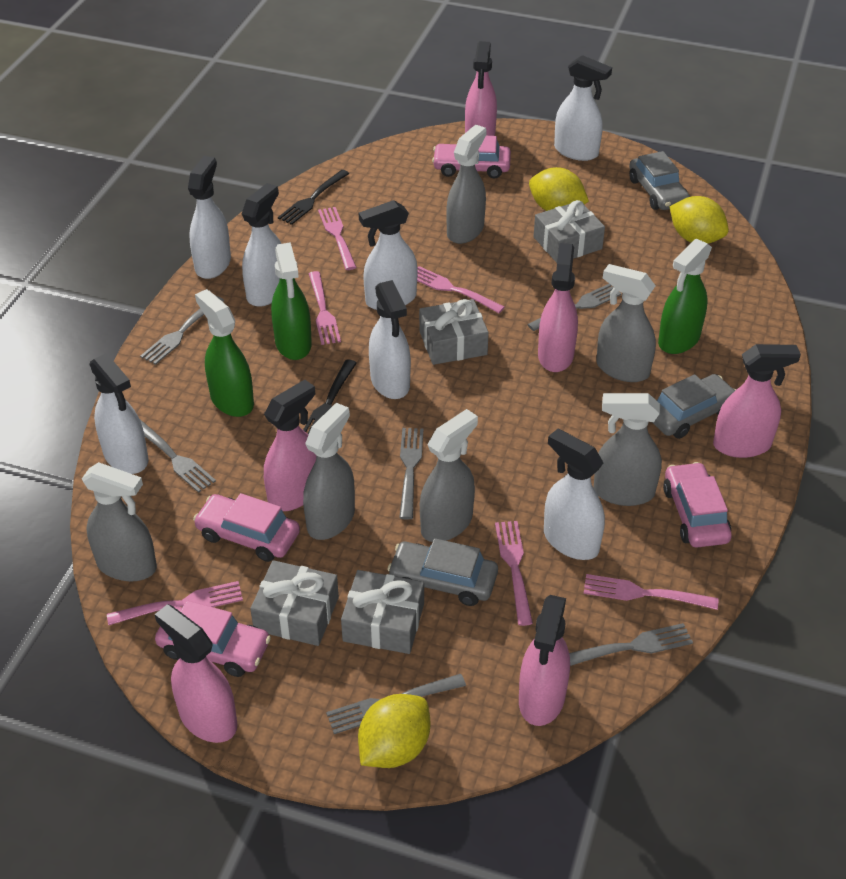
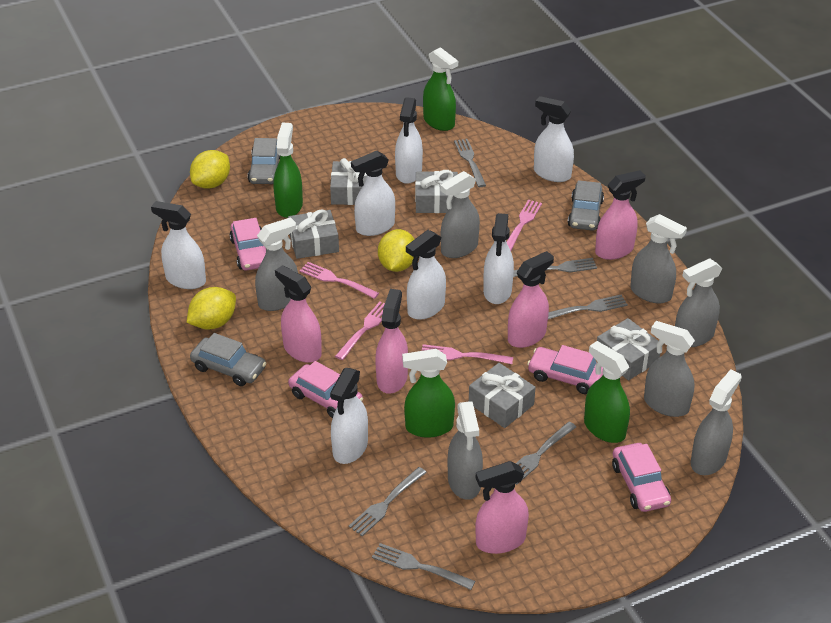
black fork: 2 -> 0
green spray bottle: 3 -> 4
grey gift: 4 -> 5
grey spray bottle: 6 -> 7
pink fork: 6 -> 4
pink spray bottle: 6 -> 5

